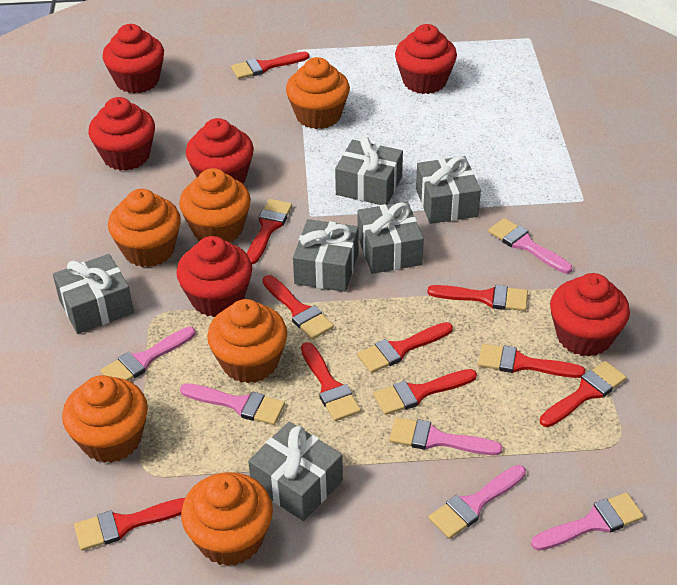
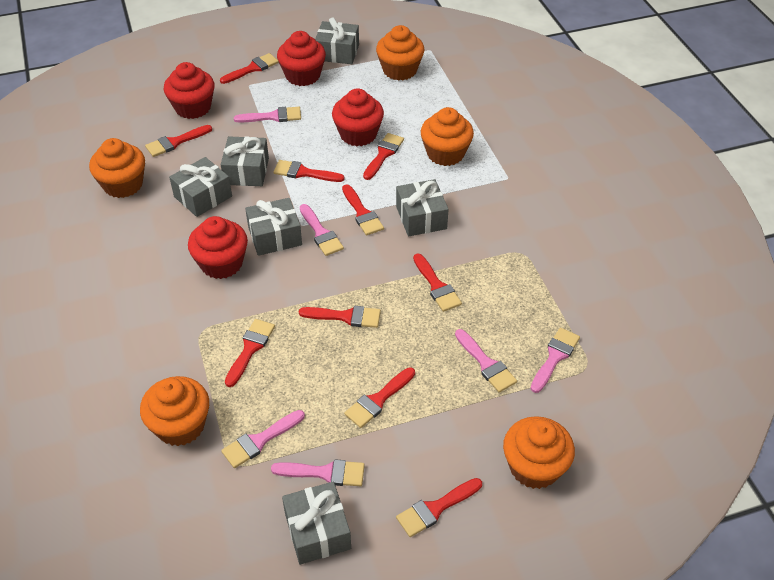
orange cupcake: 6 -> 5
red cupcake: 6 -> 4

